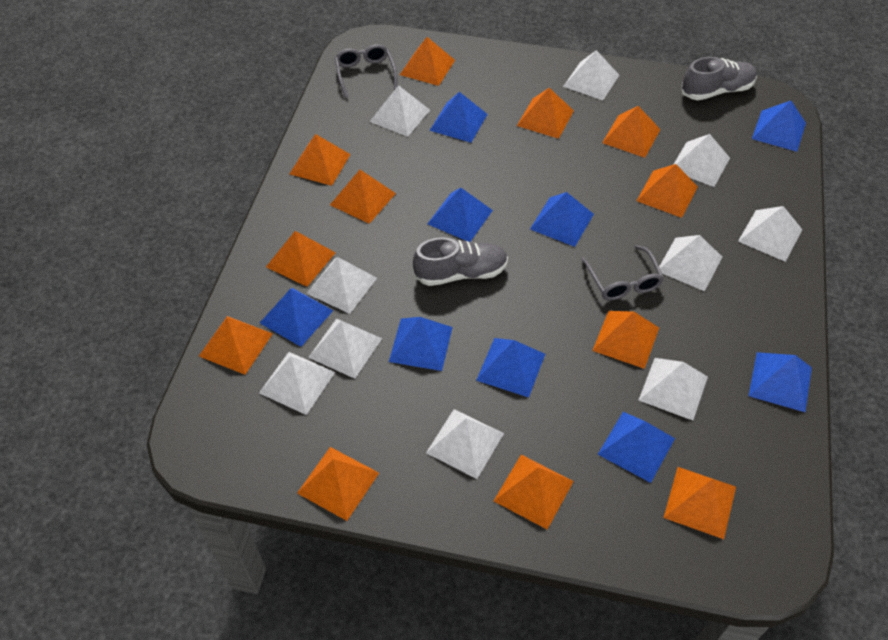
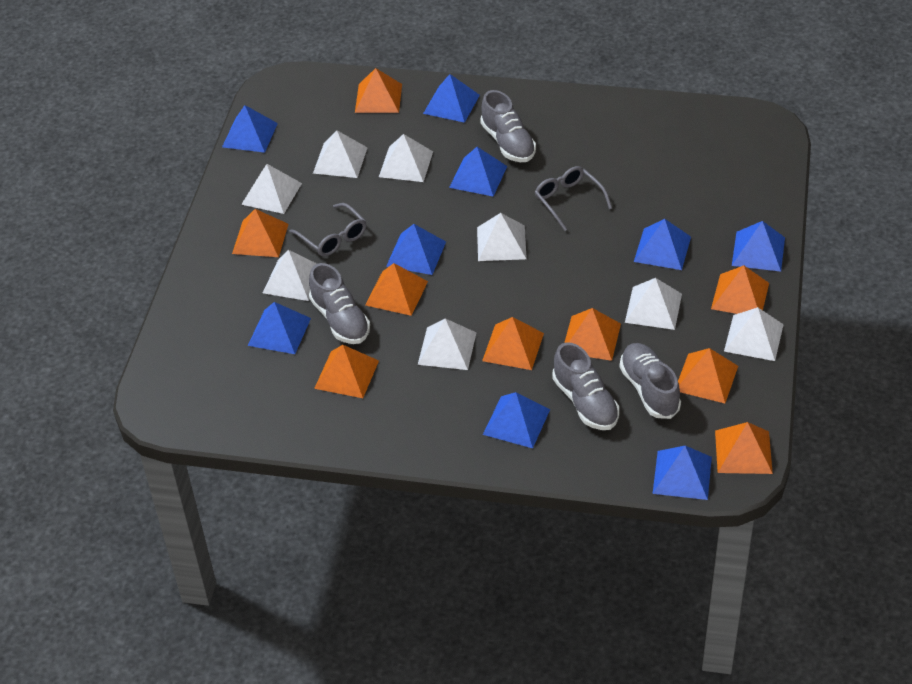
grey shoe: 2 -> 4
orange pyramid: 12 -> 9
white pyramid: 10 -> 8

